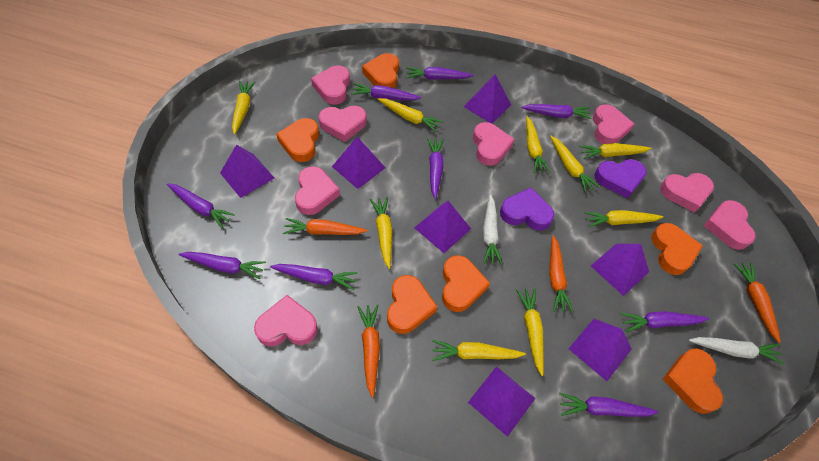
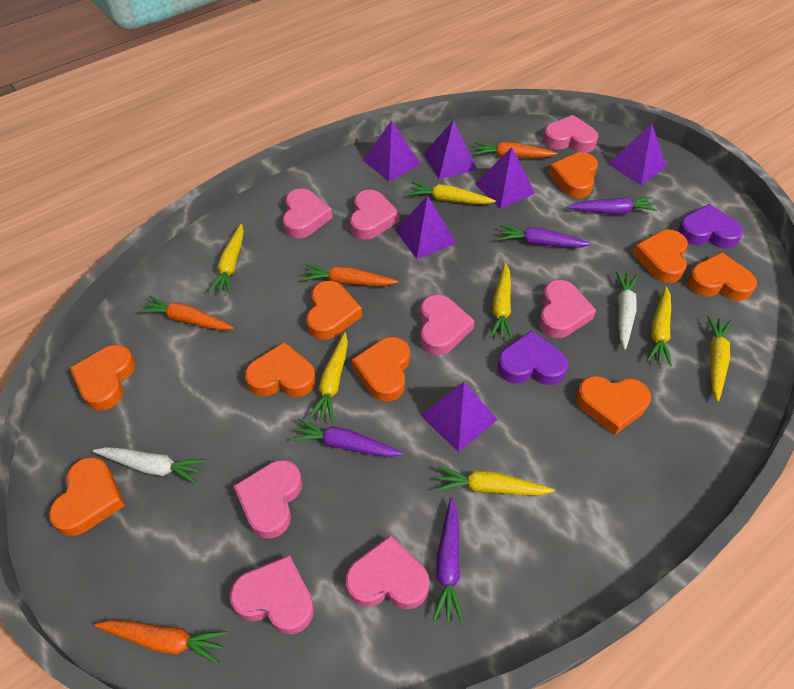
orange heart: 6 -> 9
purple carrot: 9 -> 4
purple pyramid: 7 -> 6
yellow carrot: 9 -> 7

